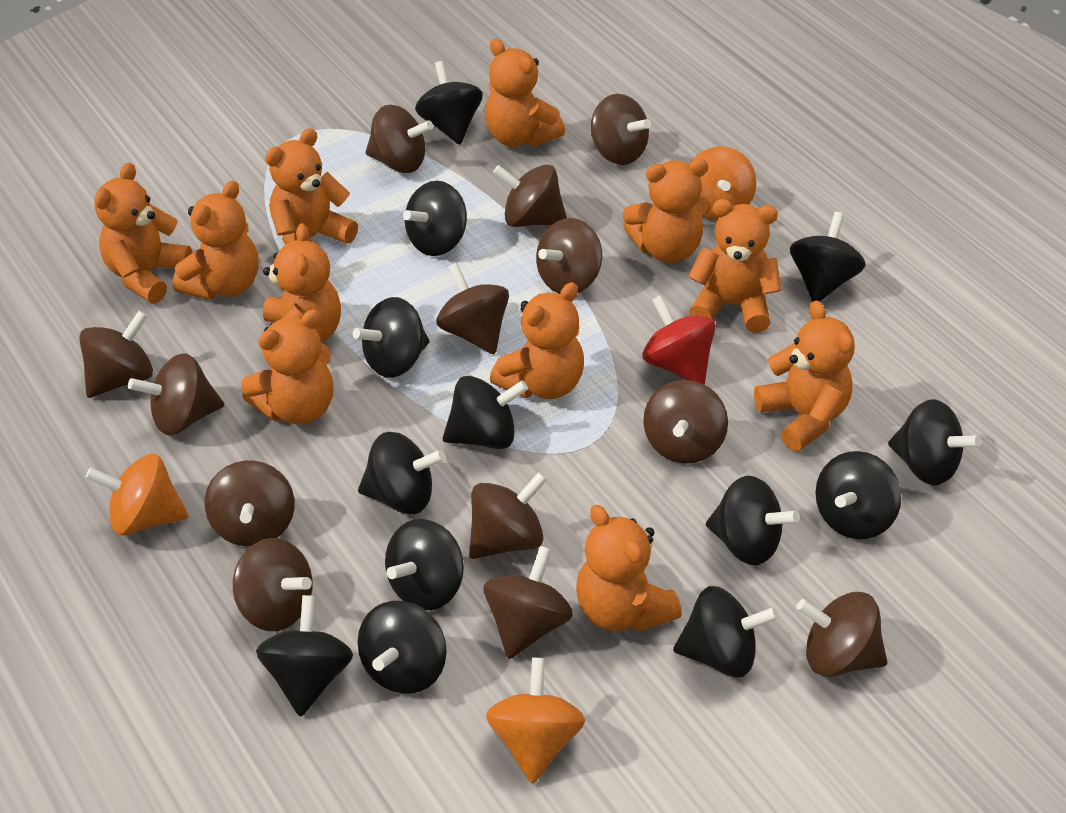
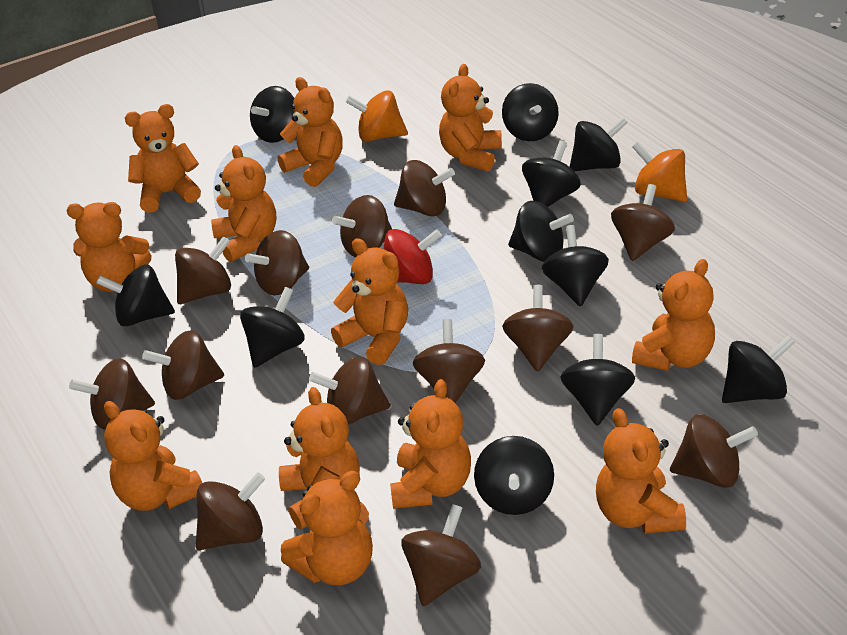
black spinning top: 13 -> 11
orange spinning top: 3 -> 2
orange teddy bear: 11 -> 12

